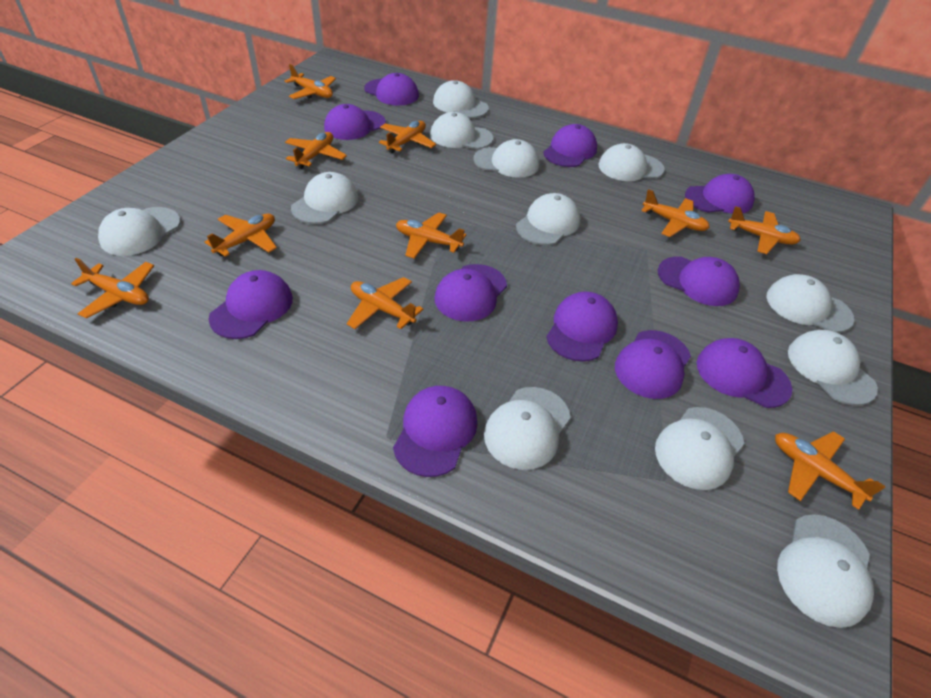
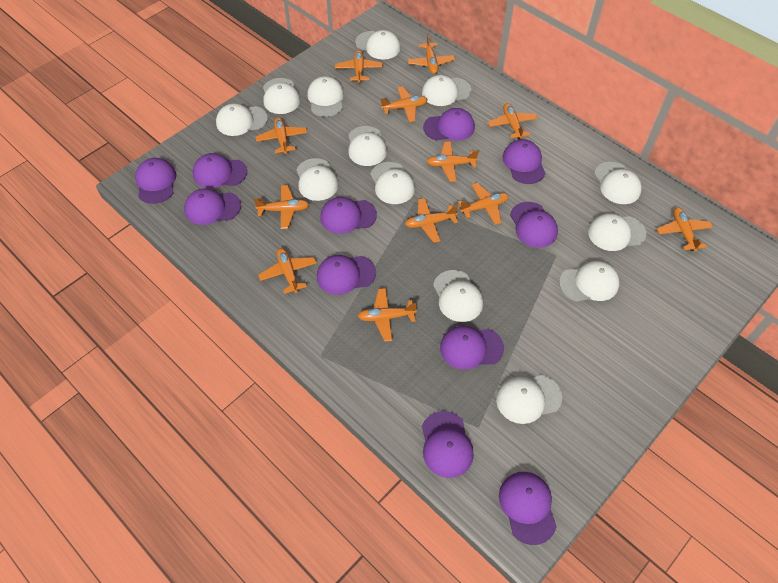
orange plane: 10 -> 12
white cap: 12 -> 13

